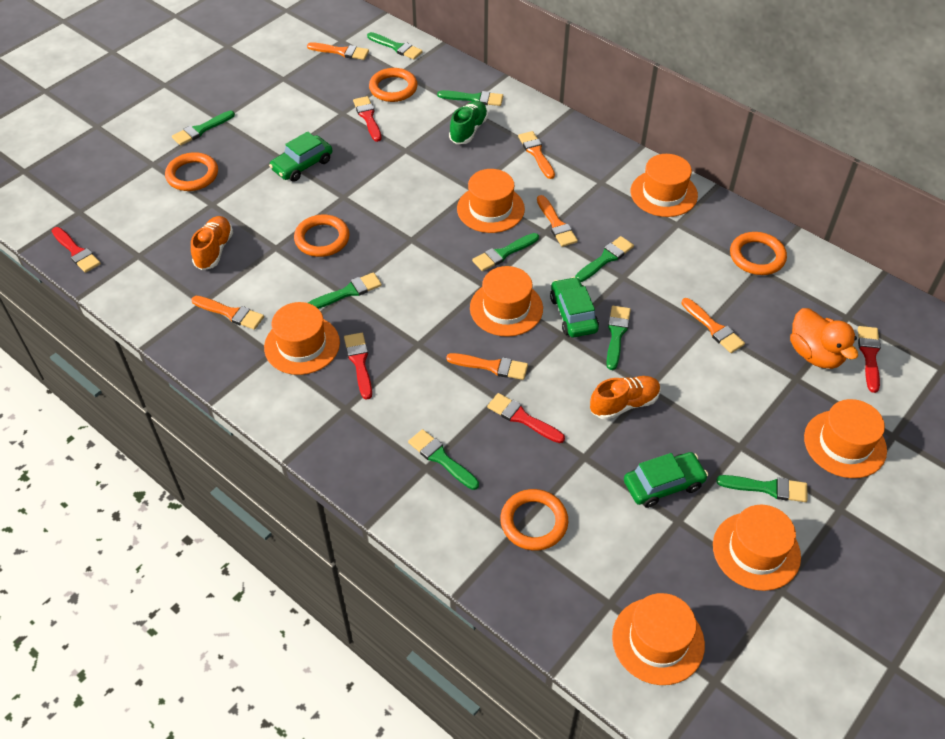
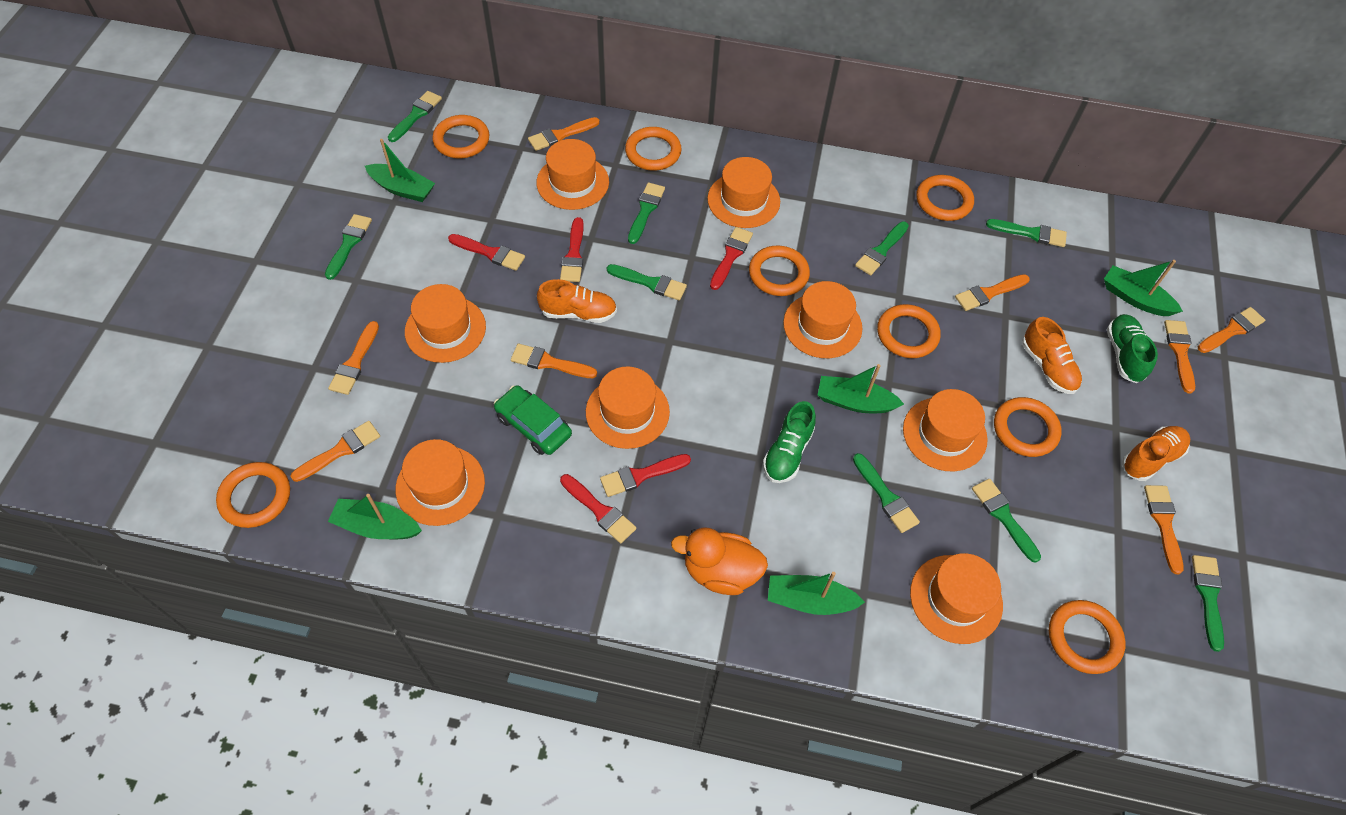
green boat: 0 -> 5
green car: 3 -> 1
green shoe: 1 -> 2
orange brush: 6 -> 8
orange hat: 7 -> 8
orange ring: 5 -> 8
orange shoe: 2 -> 3

